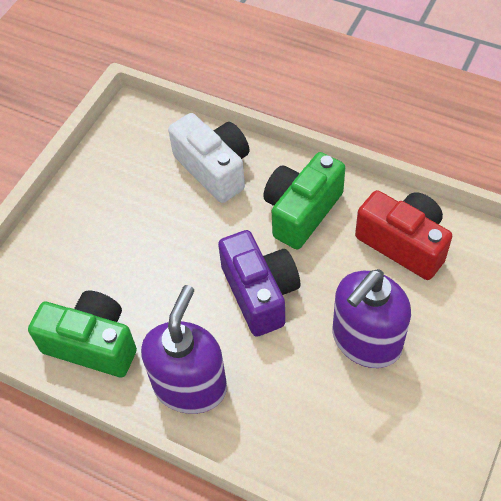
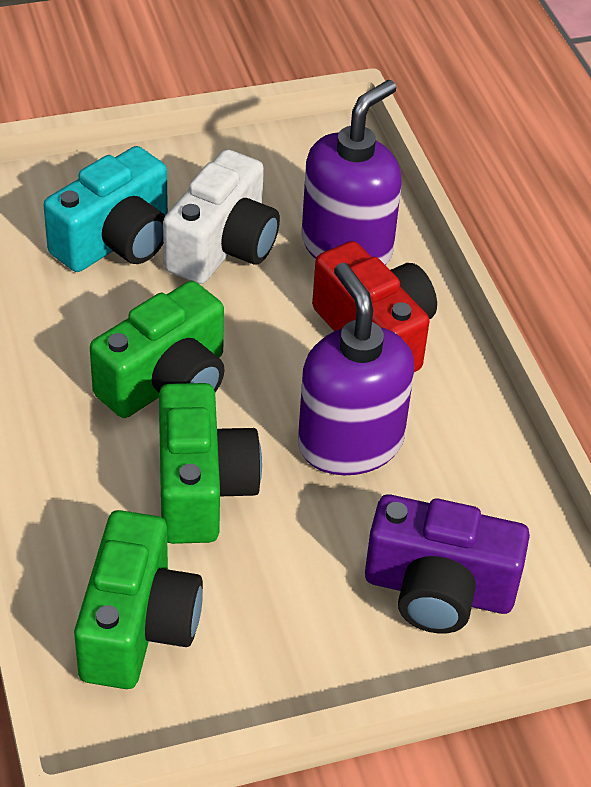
green camera: 2 -> 3
turquoise camera: 0 -> 1

